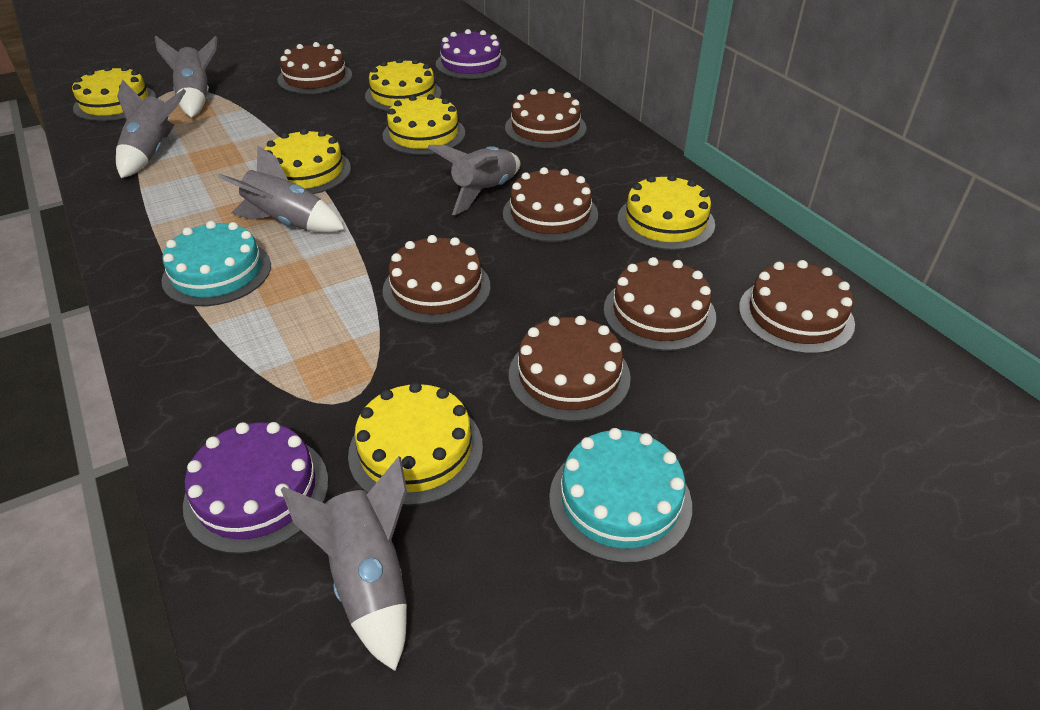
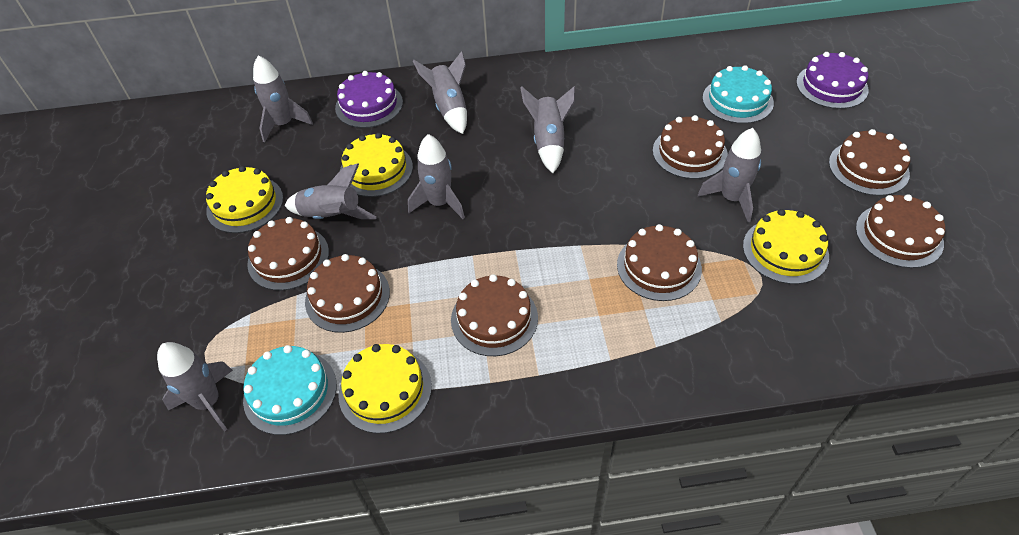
grey rocket: 5 -> 7
yellow cake: 6 -> 4

